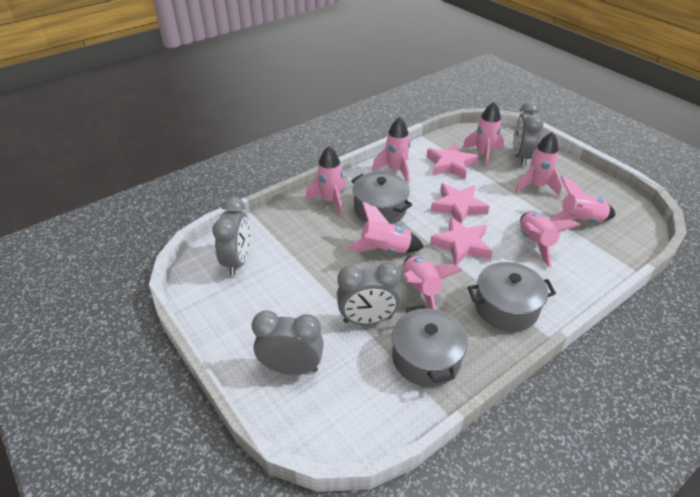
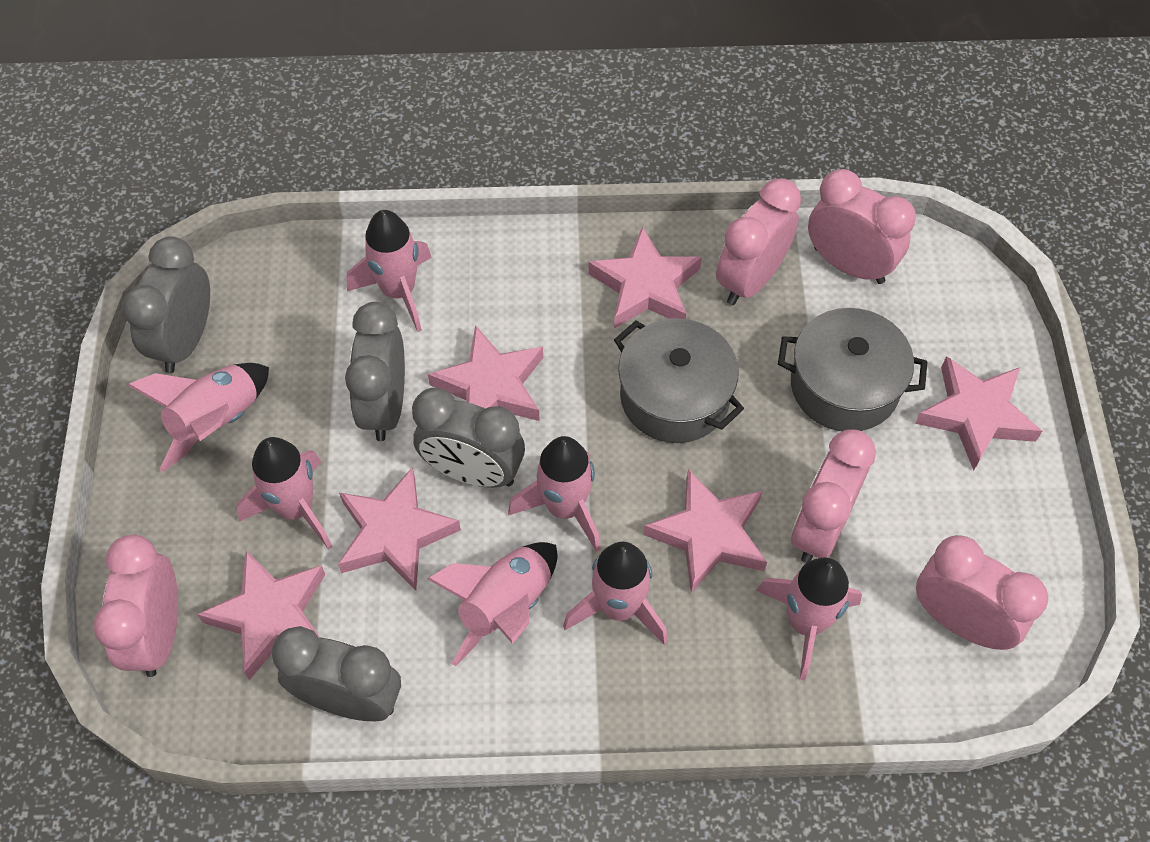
grey pot: 3 -> 2
pink clock: 0 -> 5
pink rocket: 8 -> 7
pink star: 3 -> 6

